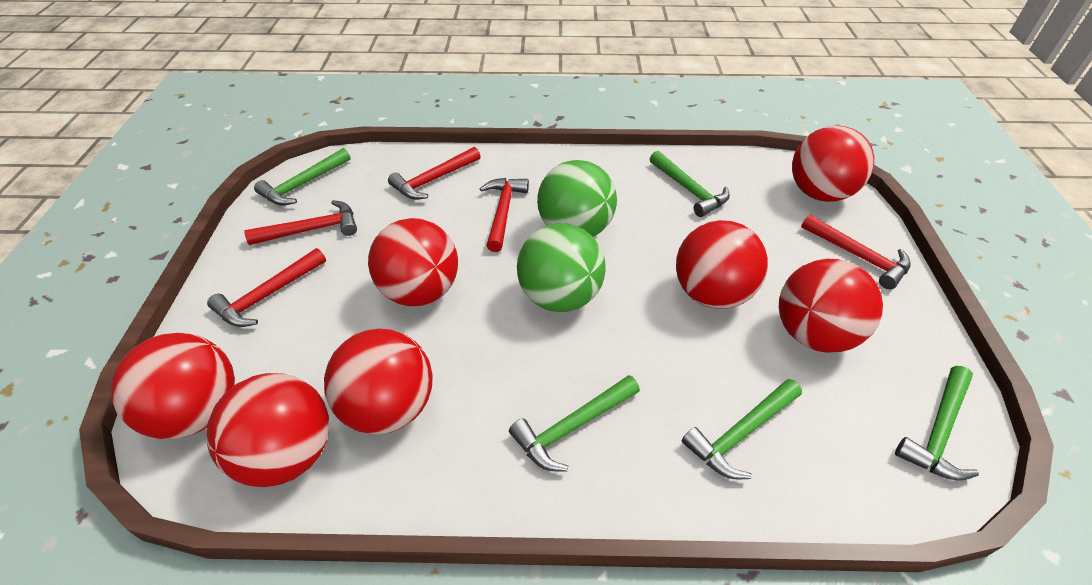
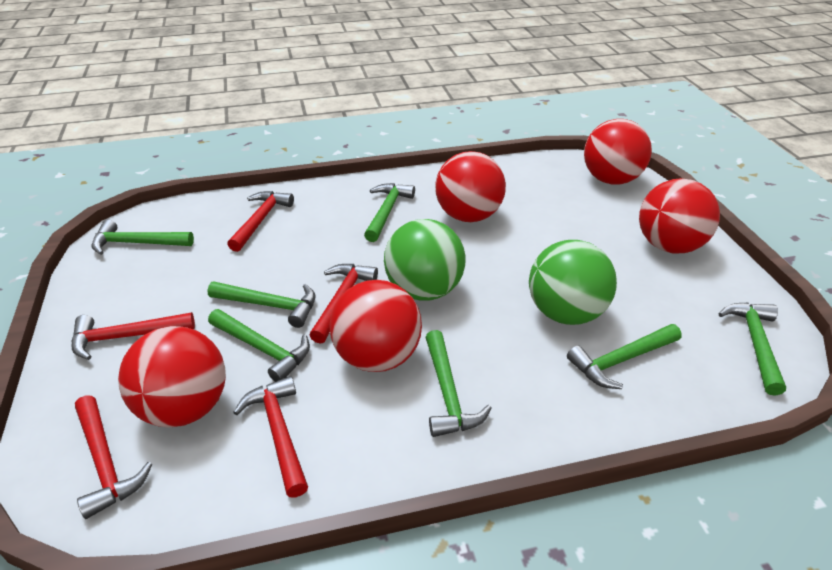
green hammer: 5 -> 7
red ball: 7 -> 5

